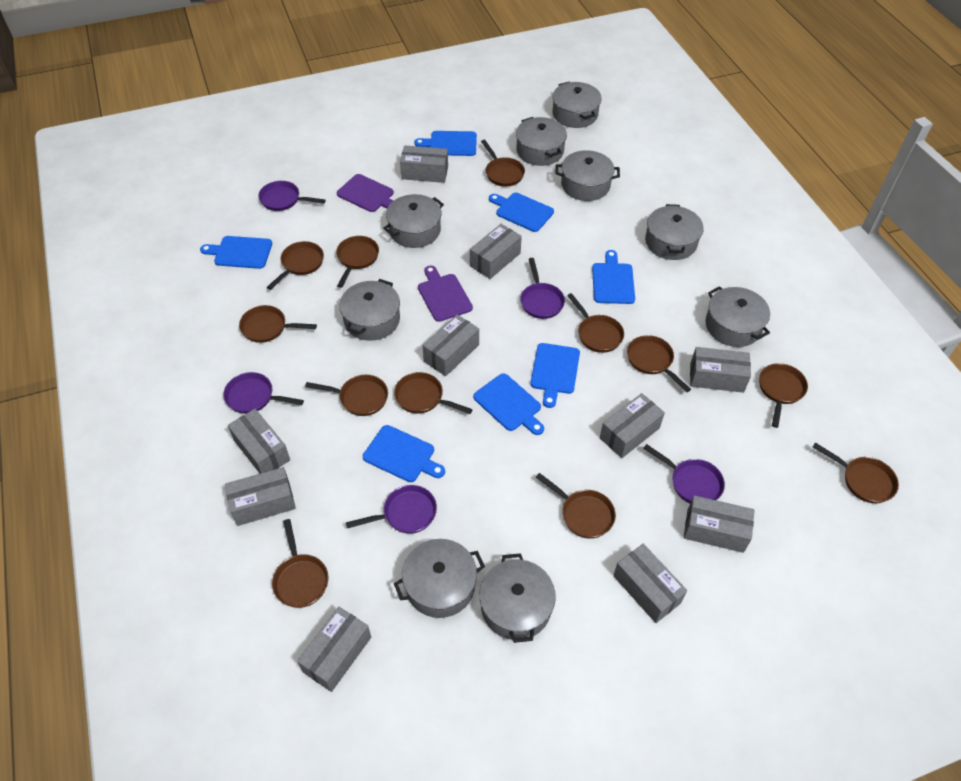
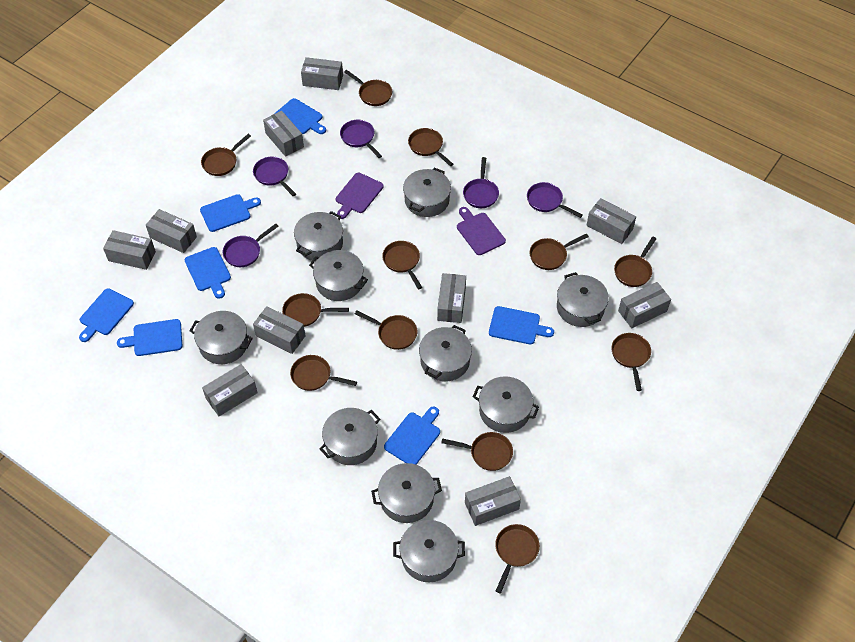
grey pot: 9 -> 10

